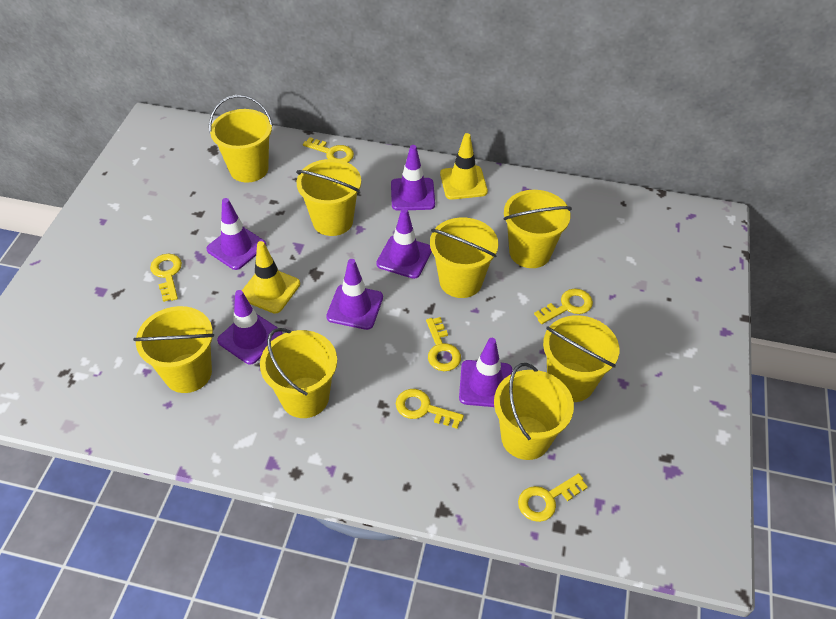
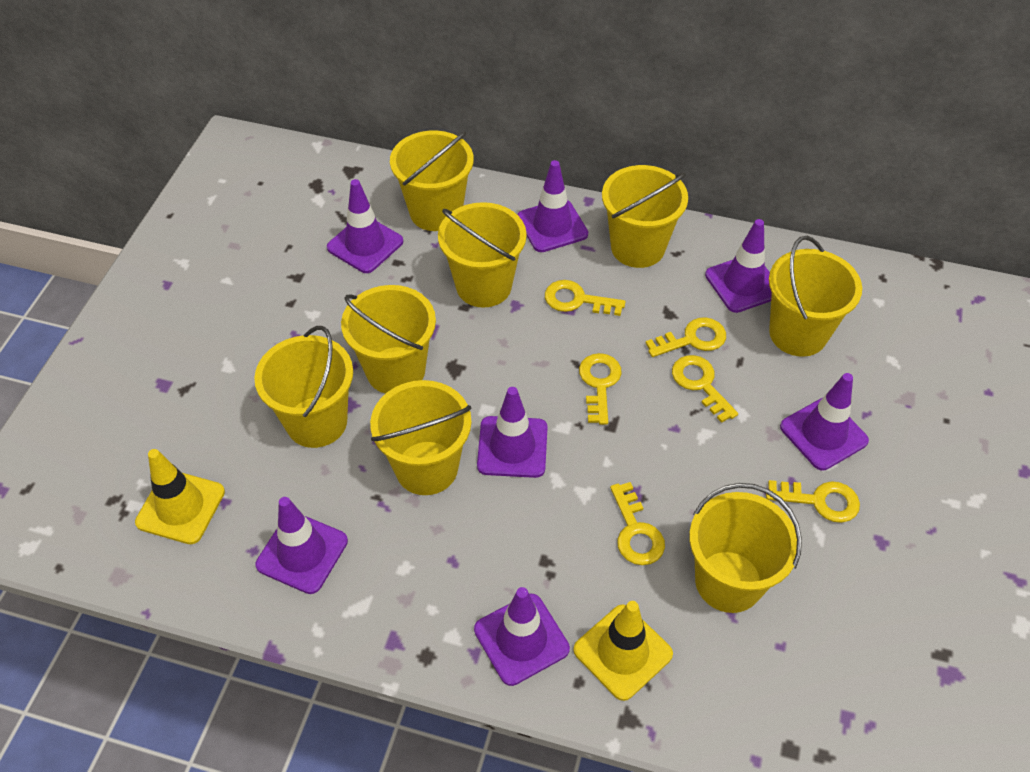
purple traffic cone: 6 -> 7

